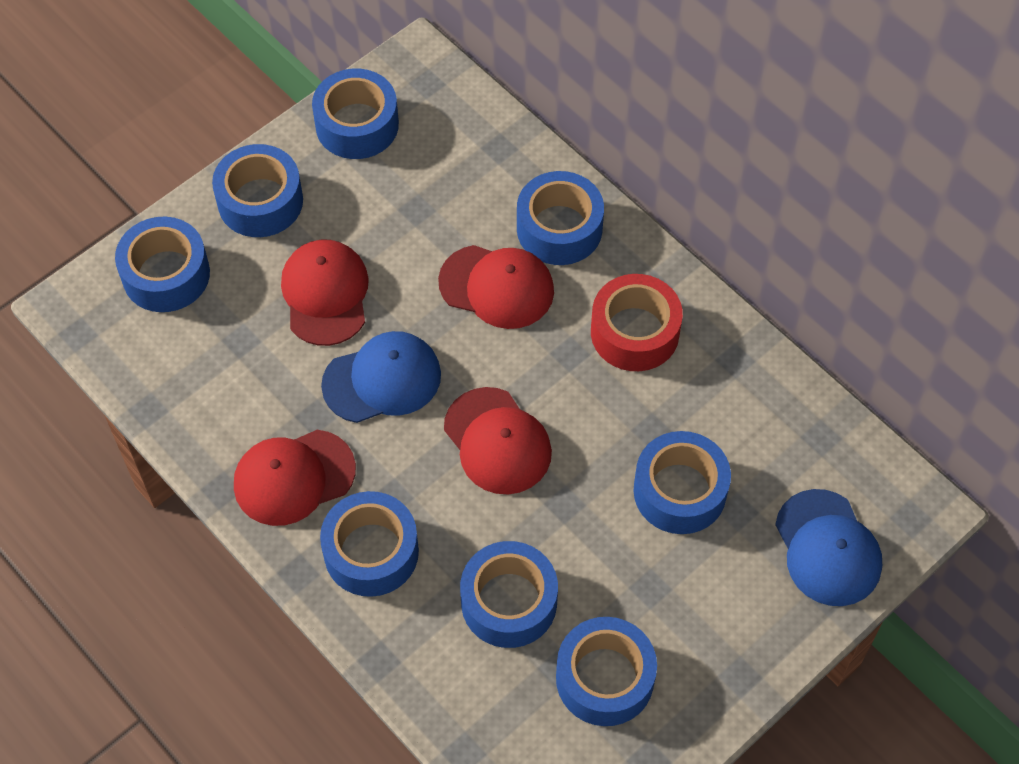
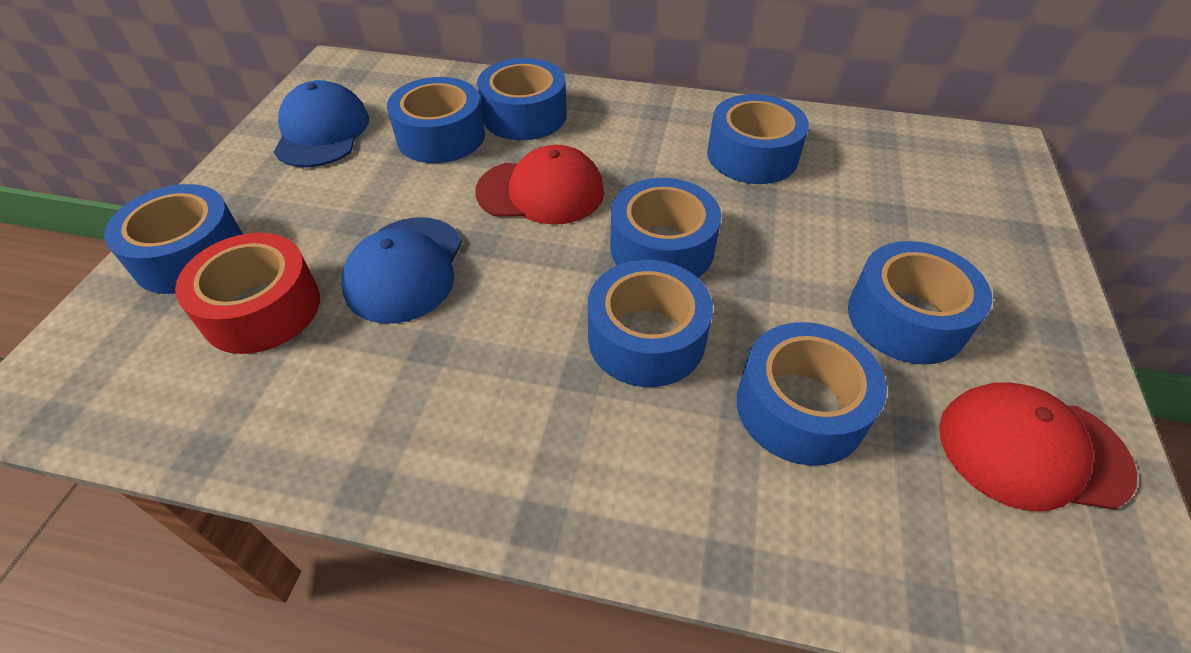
red cap: 4 -> 2

